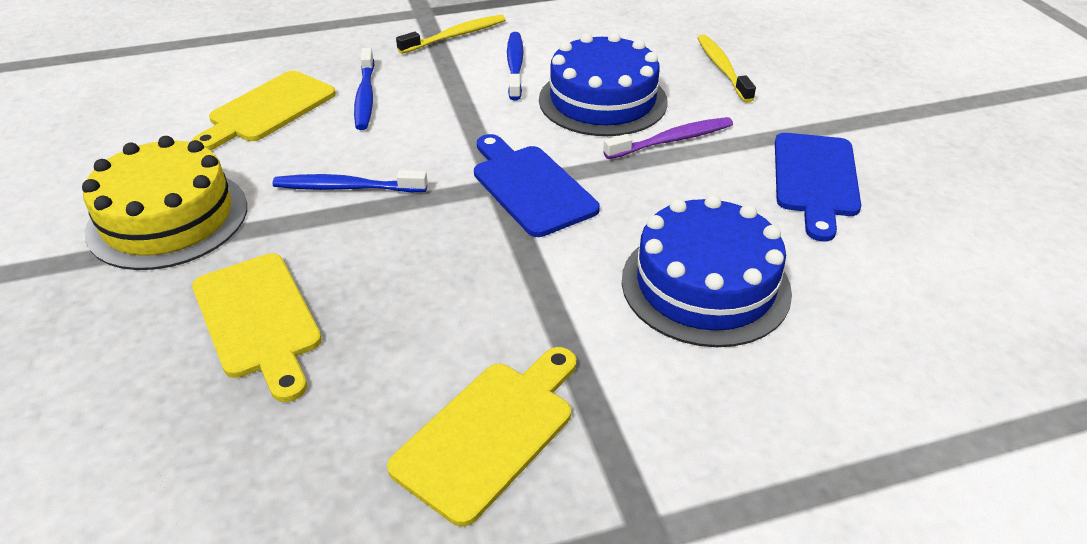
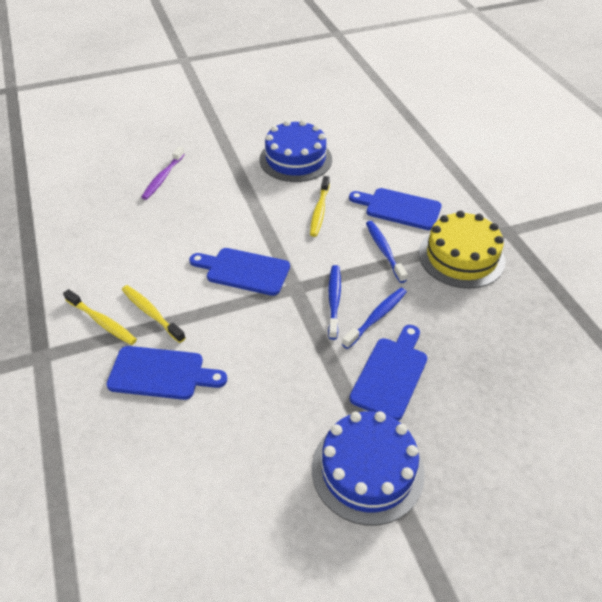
blue cutting board: 2 -> 4
yellow cutting board: 3 -> 0
yellow toothbrush: 2 -> 3

